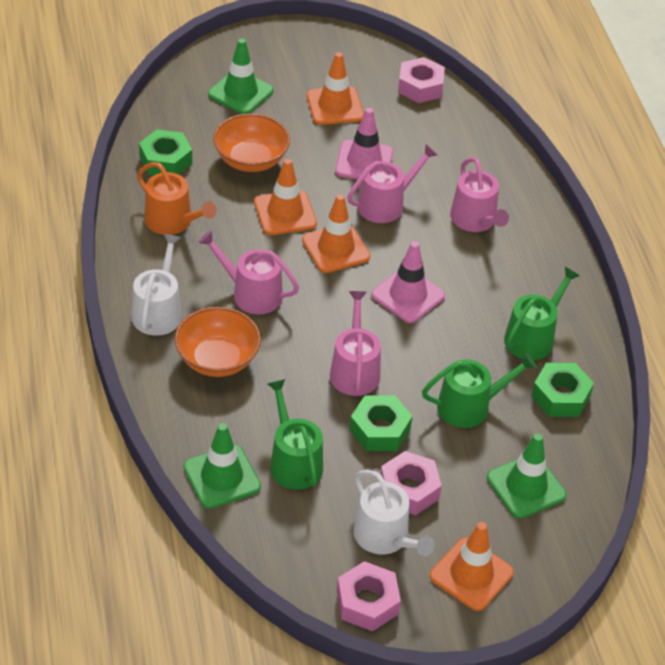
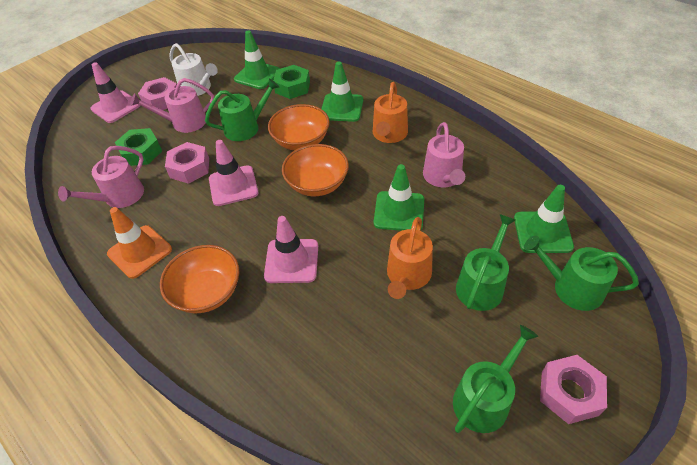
green nut: 3 -> 2
green traffic cone: 3 -> 4
green watering can: 3 -> 4
orange bowl: 2 -> 3
orange traffic cone: 4 -> 1
orange watering can: 1 -> 2
pink traffic cone: 2 -> 3
pink watering can: 4 -> 3
white watering can: 2 -> 1

